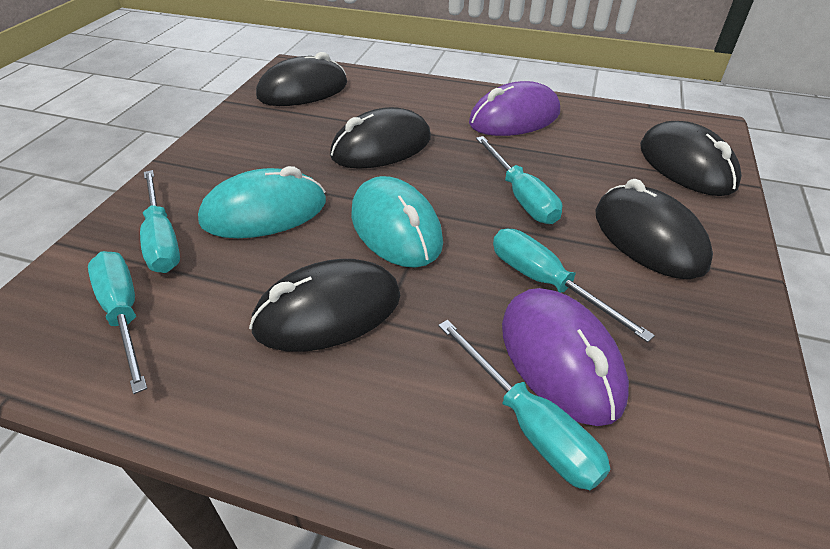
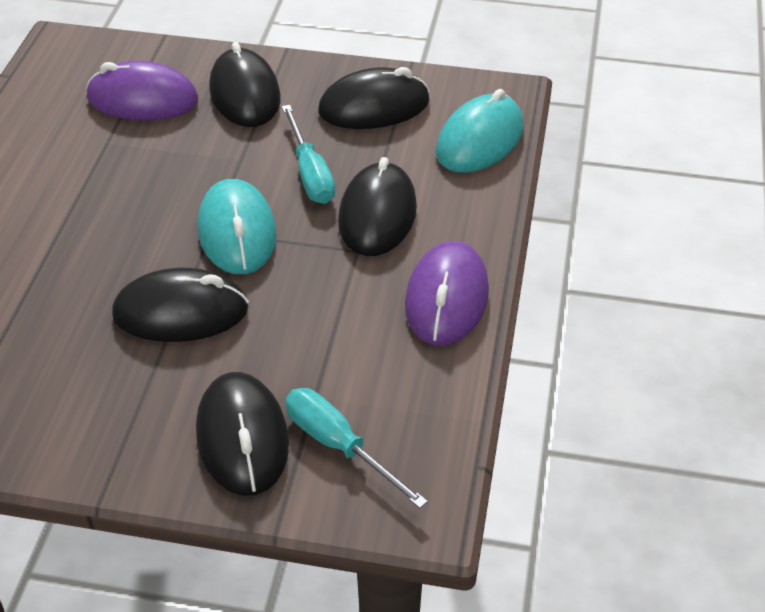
turquoise screwdriver: 5 -> 2

